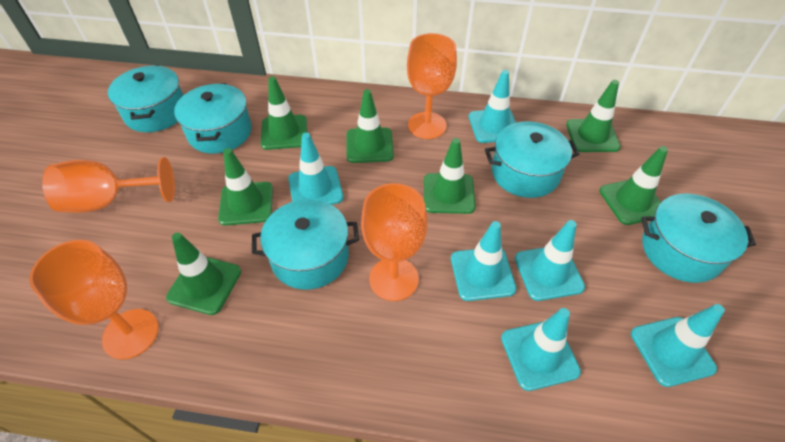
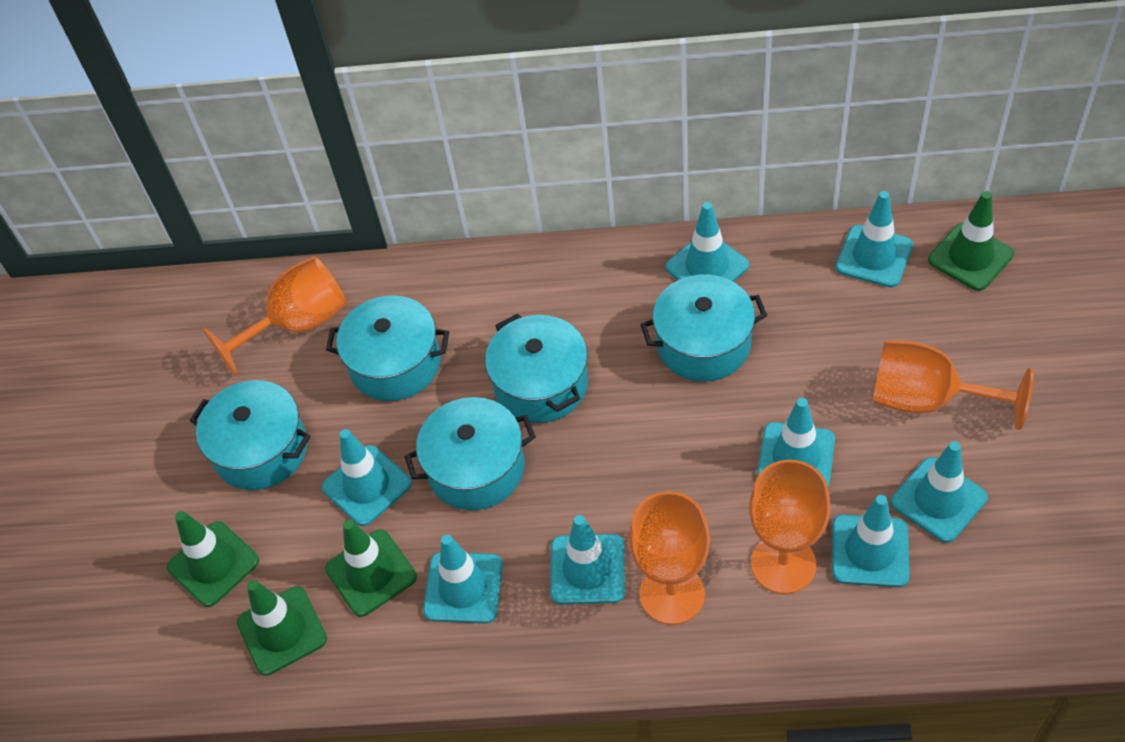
green traffic cone: 7 -> 4
turquoise traffic cone: 6 -> 8

